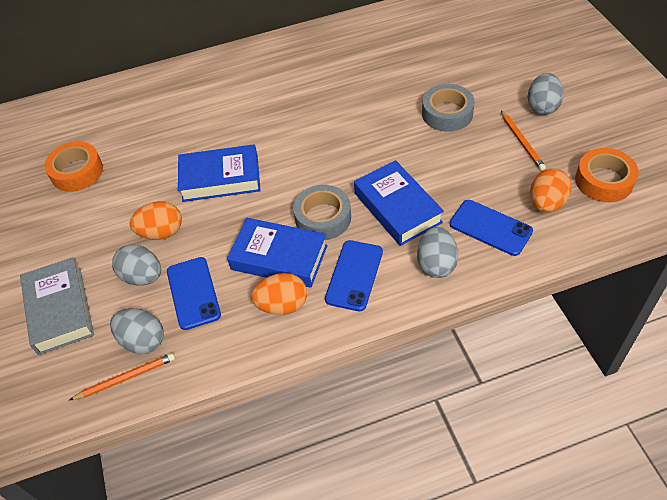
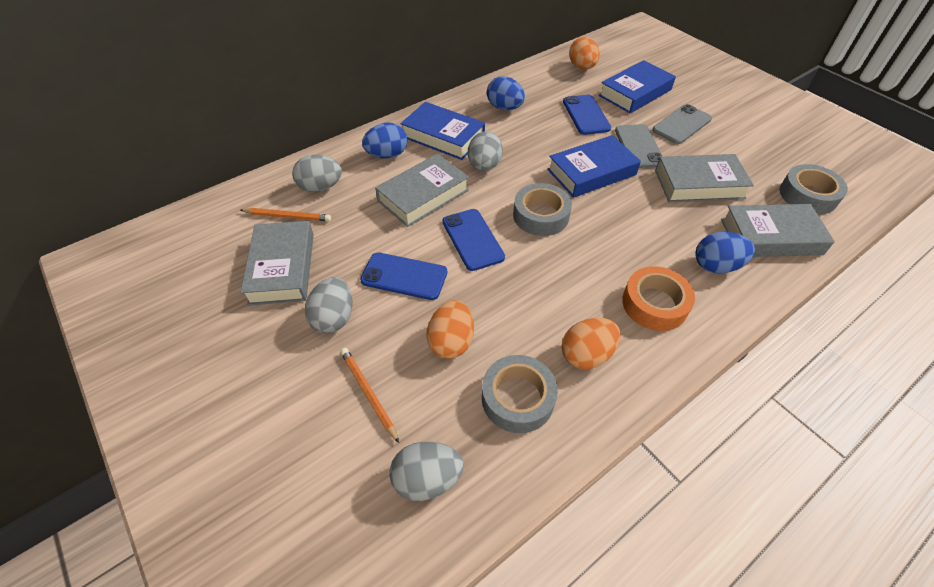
blue egg: 0 -> 3
grey book: 1 -> 4
grey phone: 0 -> 2
grey tape: 2 -> 3
orange tape: 2 -> 1

